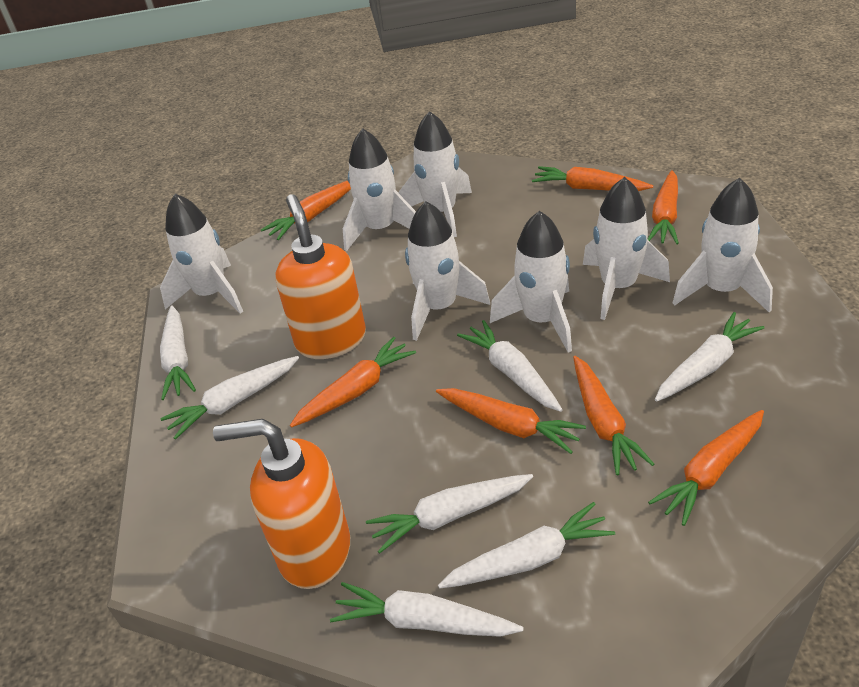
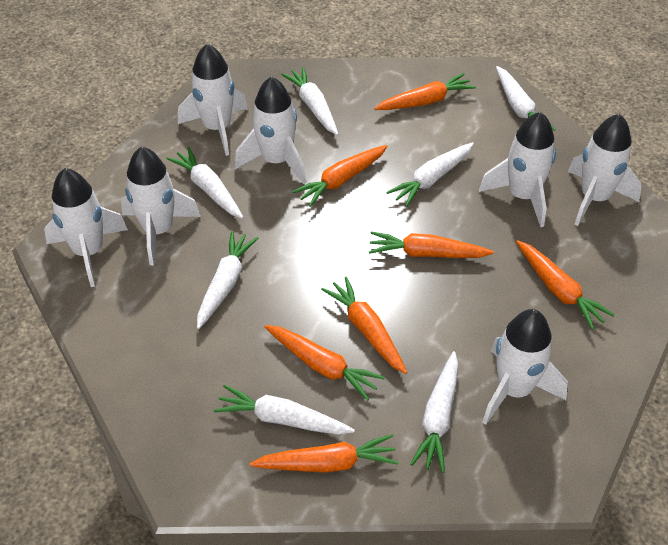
orange soap dispenser: 2 -> 0

